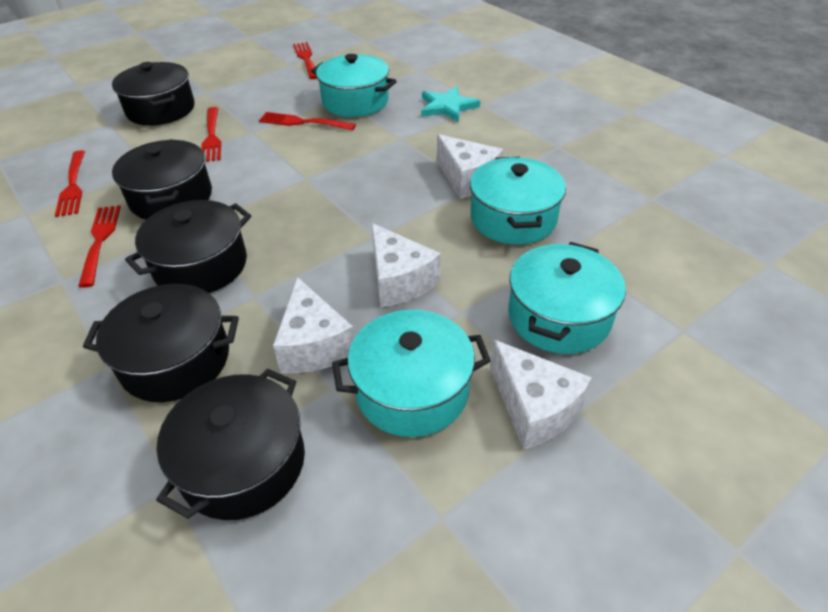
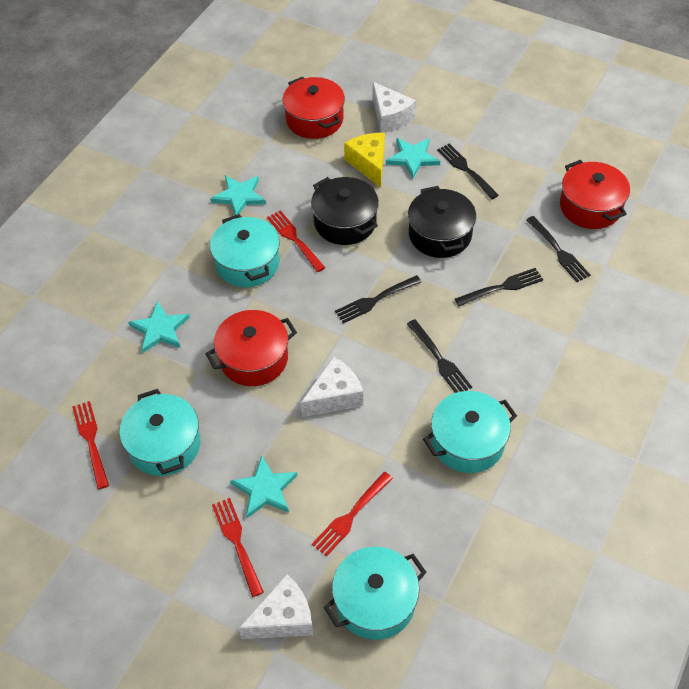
black fork: 0 -> 5
black pot: 5 -> 2
red fork: 5 -> 4
red pot: 0 -> 3
turquoise star: 1 -> 4
white cheese: 4 -> 3
yellow cheese: 0 -> 1

